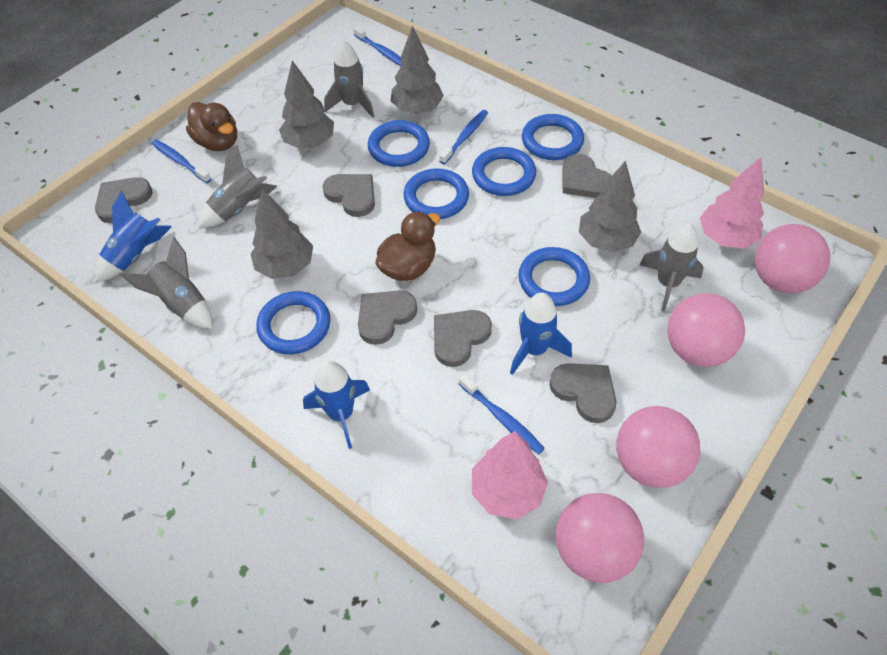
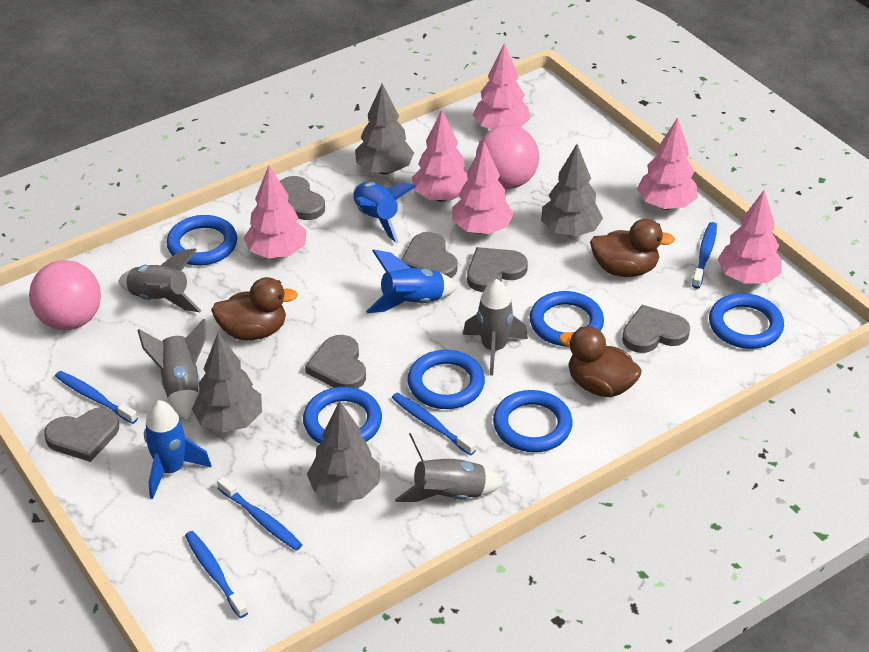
blue toothbrush: 4 -> 5
brown duck: 2 -> 3
pink ball: 4 -> 2
pink tree: 2 -> 6

